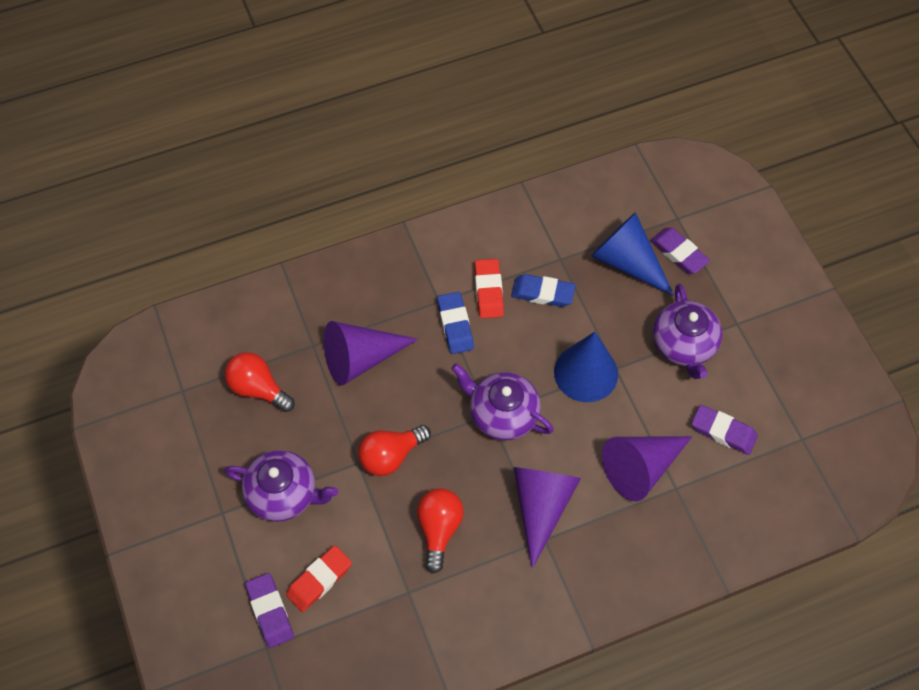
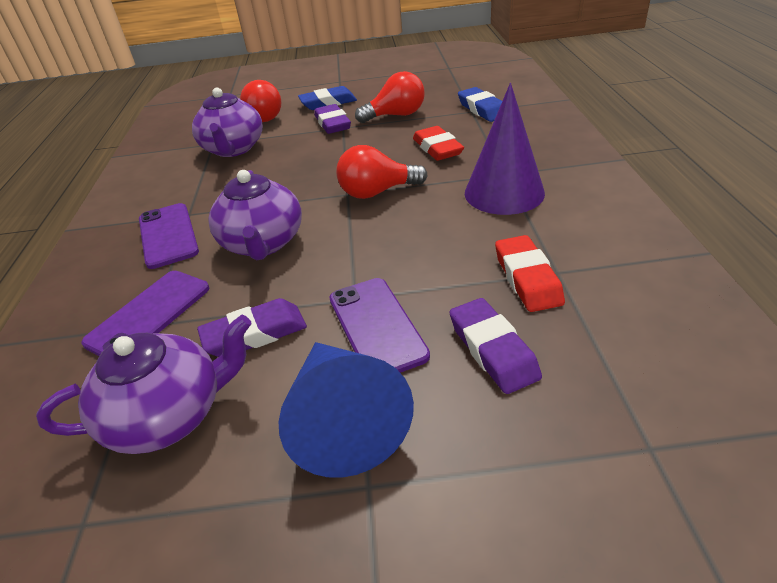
blue cone: 2 -> 1
purple cone: 3 -> 1
purple phone: 0 -> 3

